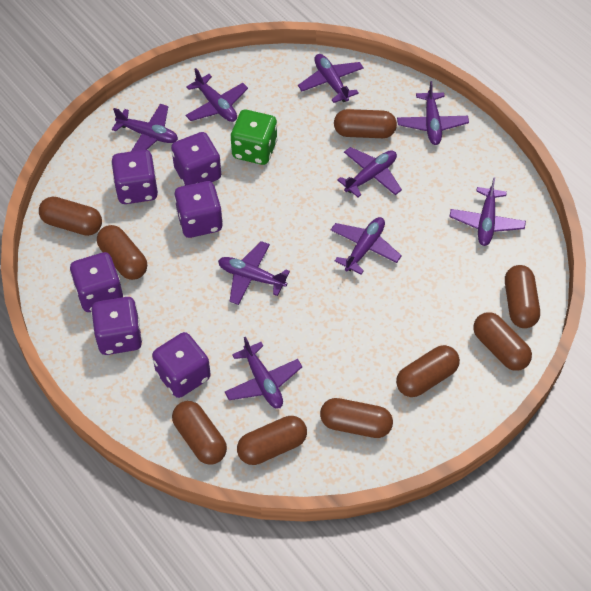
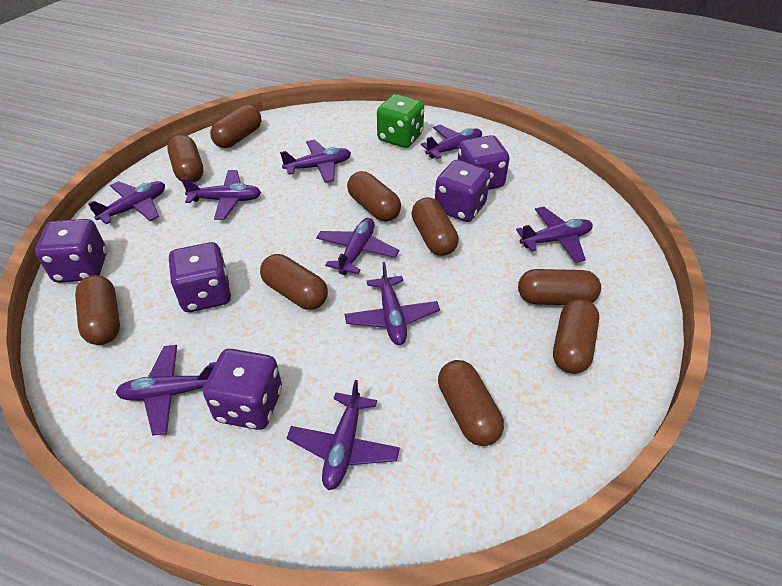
purple dice: 6 -> 5

